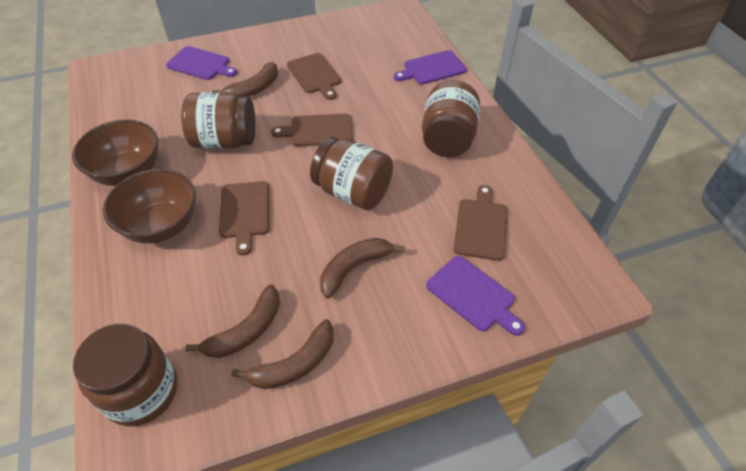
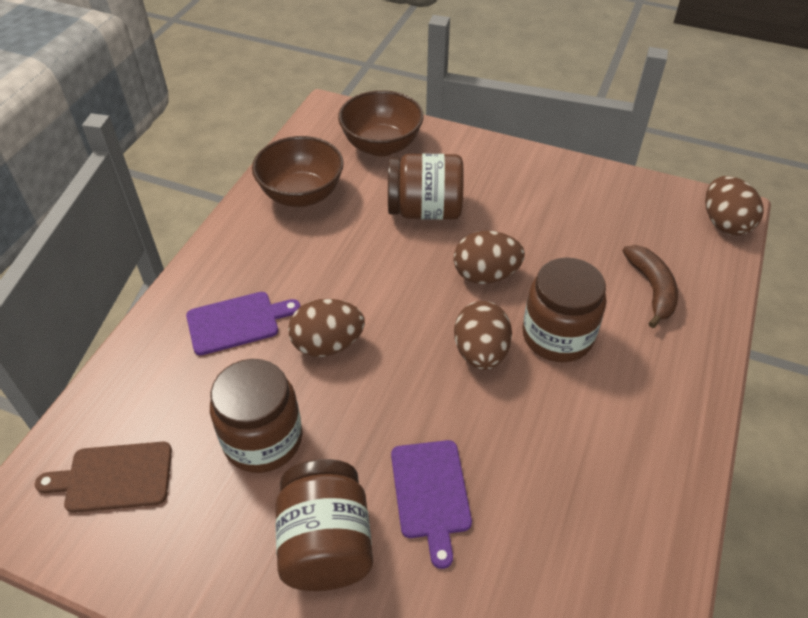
brown banana: 4 -> 1
brown cutting board: 4 -> 1
brown egg: 0 -> 4
purple cutting board: 3 -> 2

